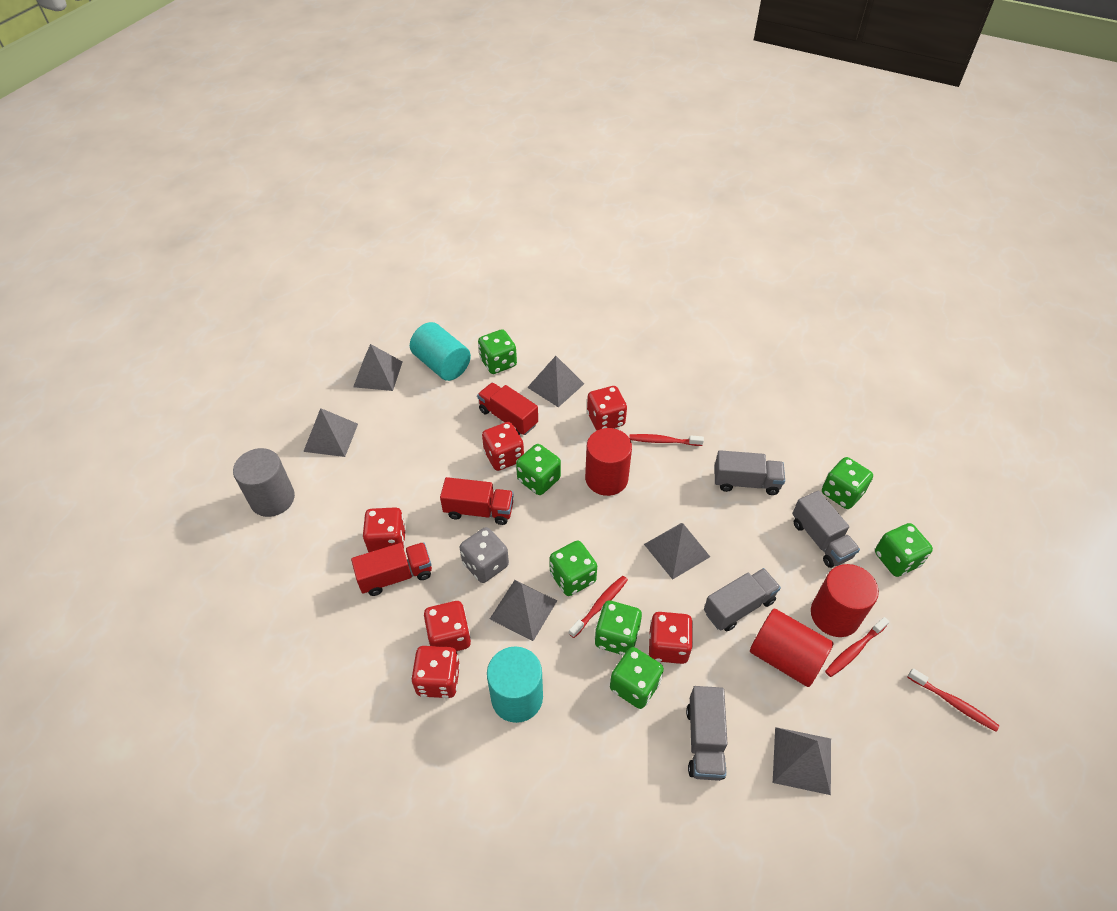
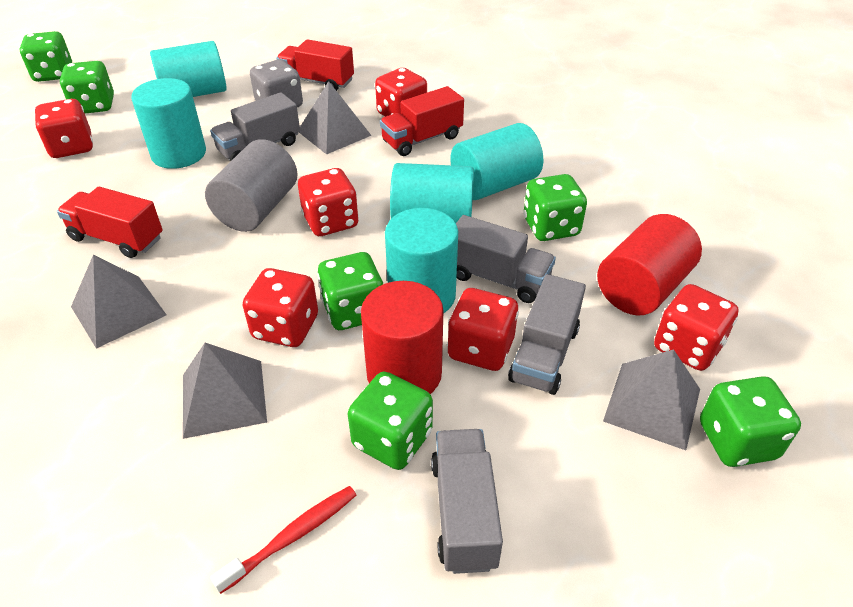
green dice: 7 -> 6
grey pyramid: 6 -> 4
red cylinder: 3 -> 2
red toothbrush: 4 -> 1
turquoise cylinder: 2 -> 5

